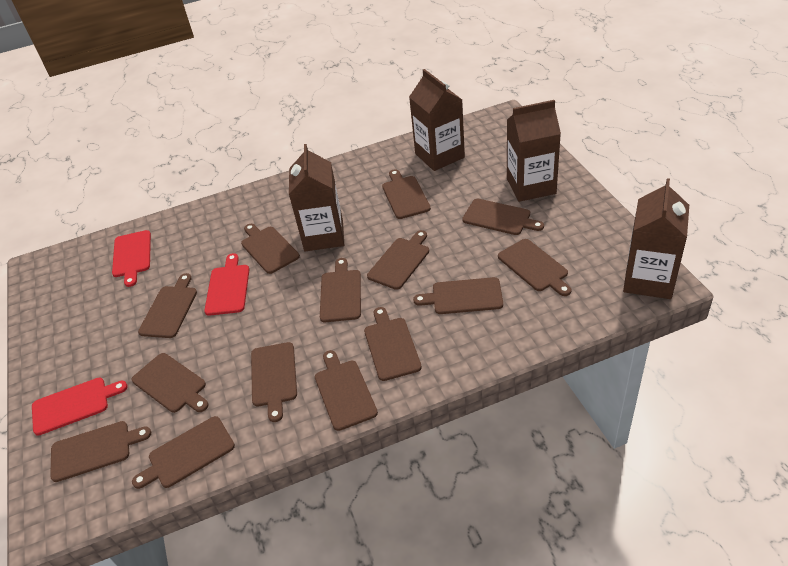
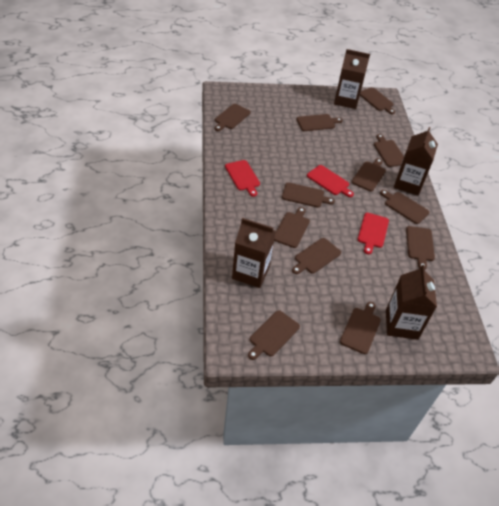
brown cutting board: 14 -> 12

